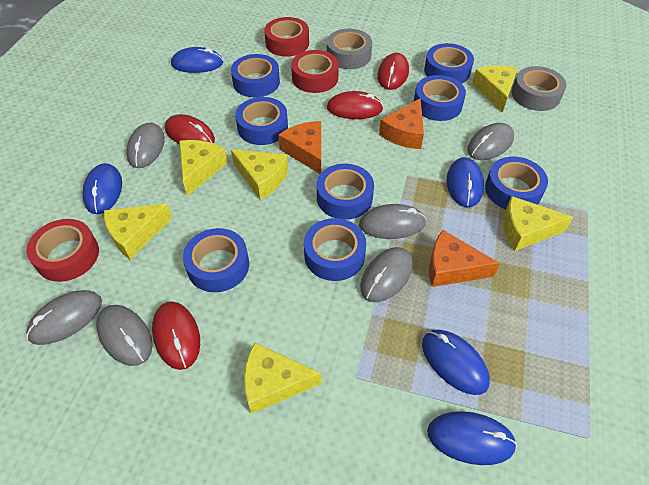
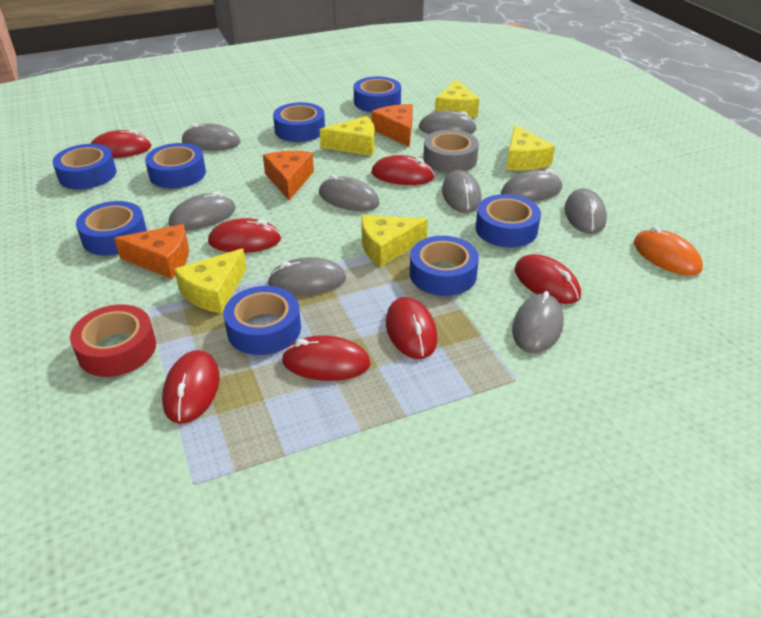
blue mouse: 5 -> 0
grey mouse: 6 -> 9
grey tape: 2 -> 1
orange mouse: 0 -> 1
red mouse: 4 -> 7
red tape: 3 -> 1
yellow cheese: 6 -> 5

